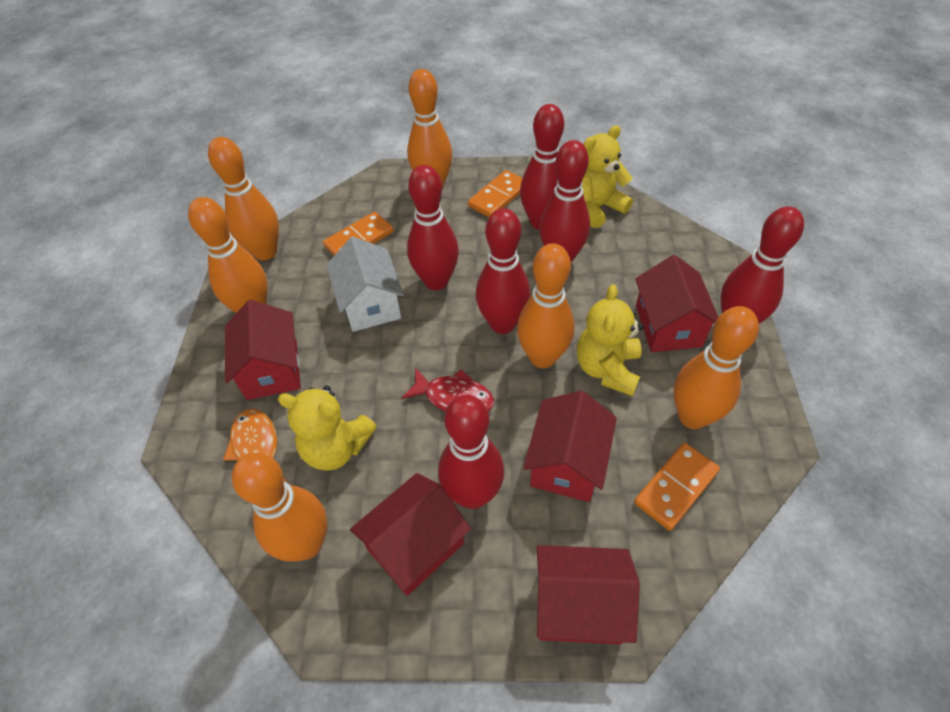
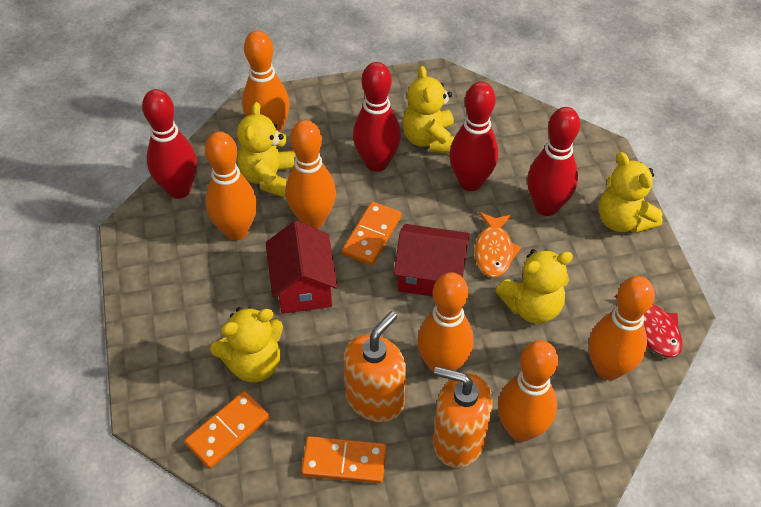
orange soap dispenser: 0 -> 2
red bowling pin: 6 -> 4
red house: 5 -> 2
white house: 1 -> 0
yellow teddy bear: 3 -> 5

